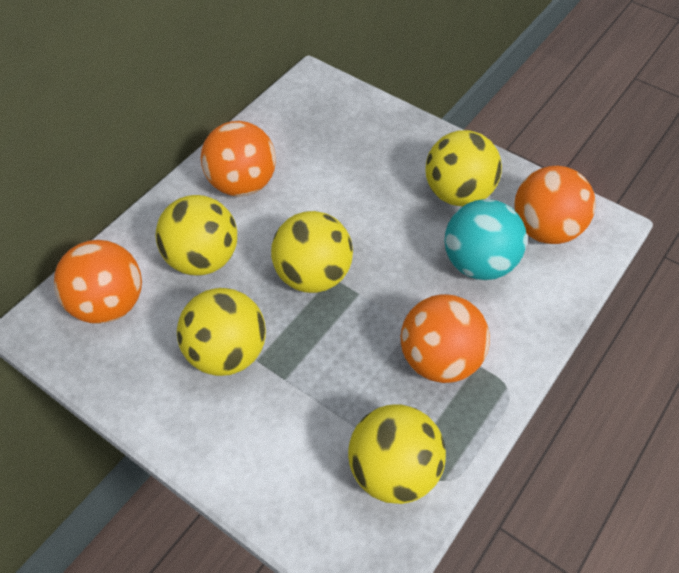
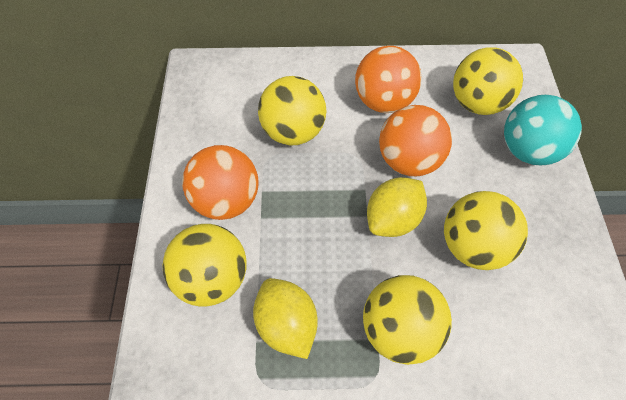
orange ball: 4 -> 3
yellow lemon: 0 -> 2

